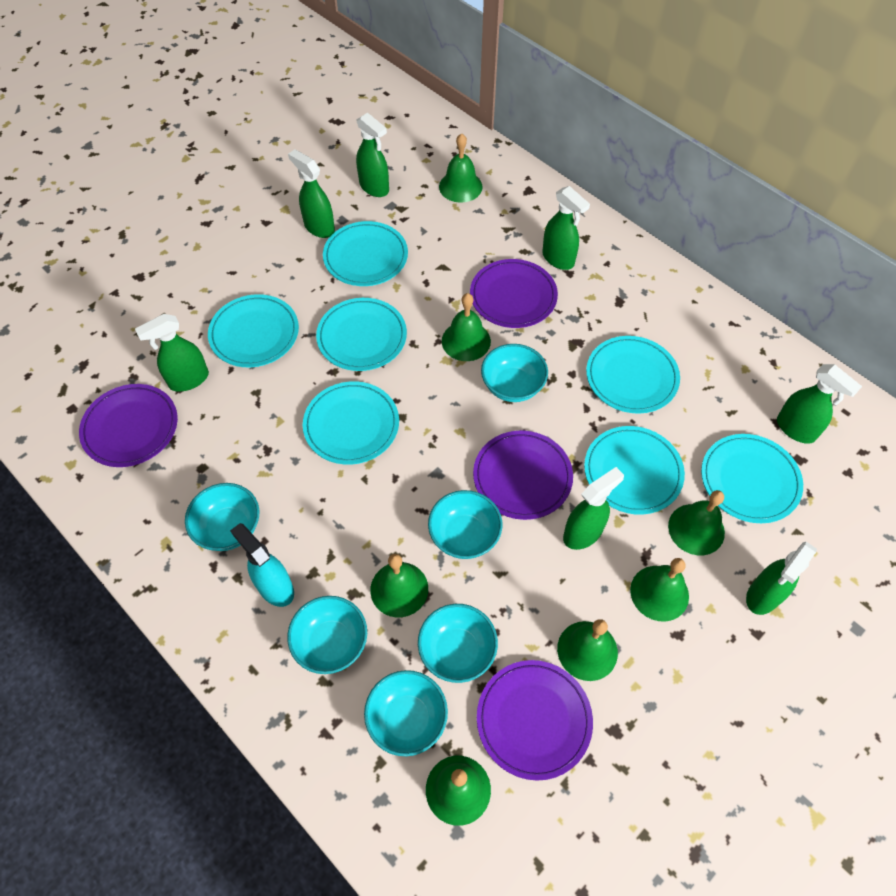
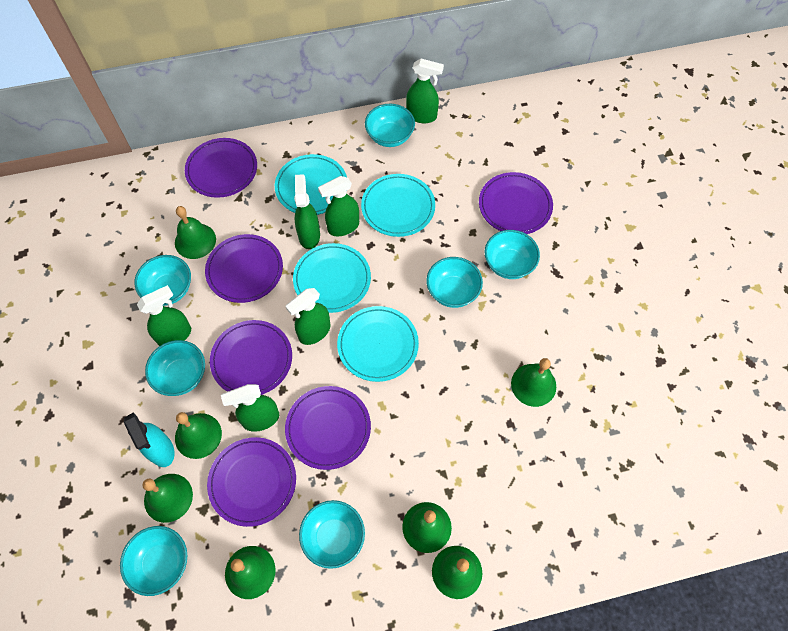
green spray bottle: 7 -> 6
purple plate: 4 -> 6
turquoise bowl: 6 -> 7
turquoise plate: 7 -> 4

